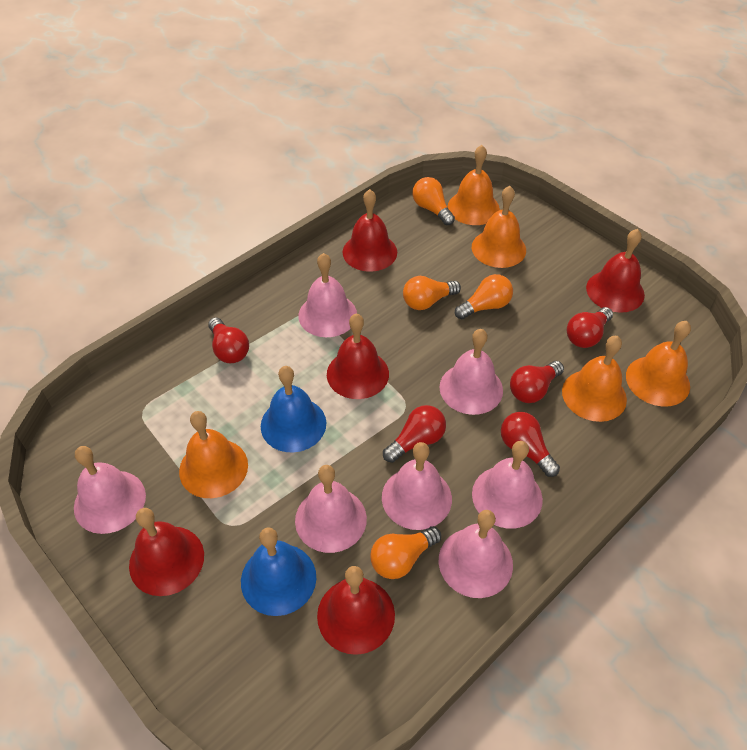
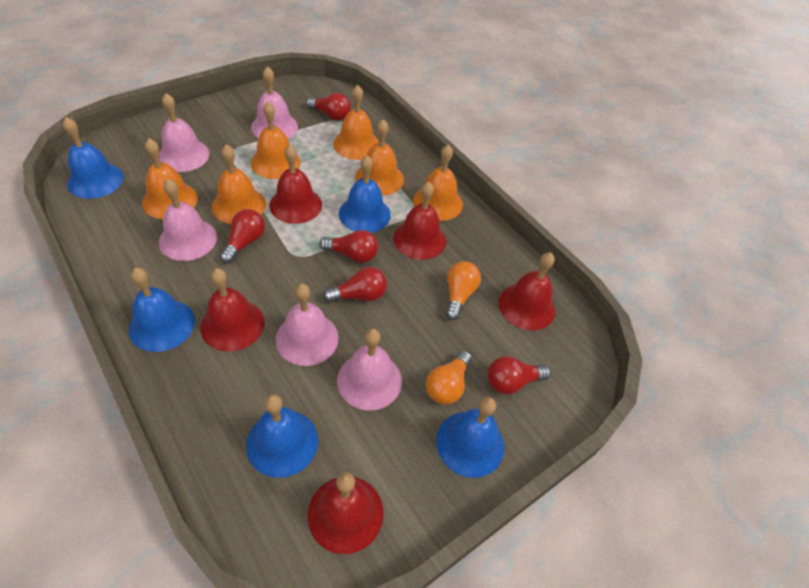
blue bell: 2 -> 5
orange bell: 5 -> 6
orange light bulb: 4 -> 2
pink bell: 7 -> 5

